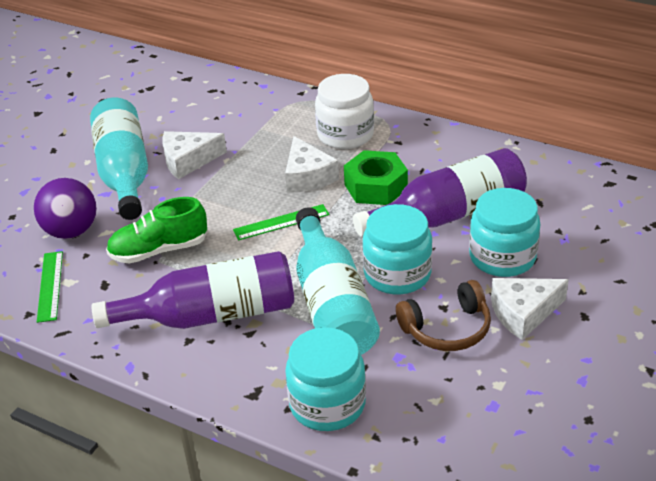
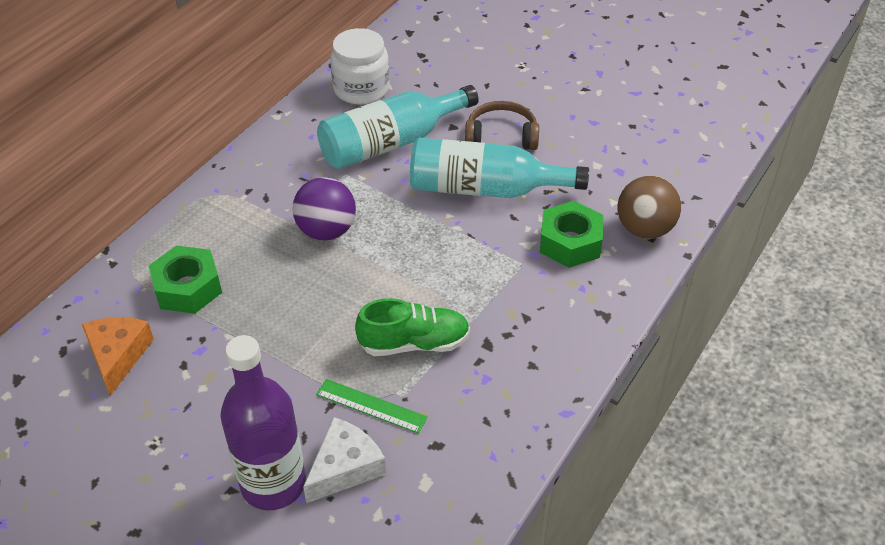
brown ball: 0 -> 1
green nut: 1 -> 2
green ruler: 2 -> 1
orange cheese: 0 -> 1
purple bottle: 2 -> 1
turquoise jar: 3 -> 0
white cheese: 3 -> 1

